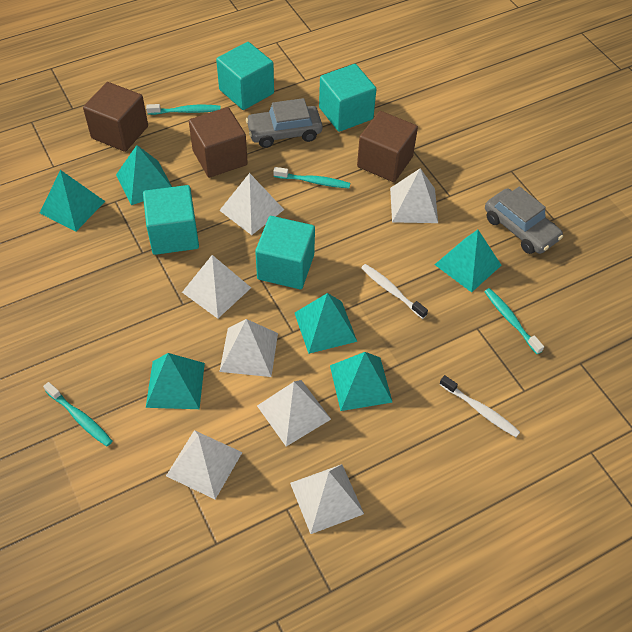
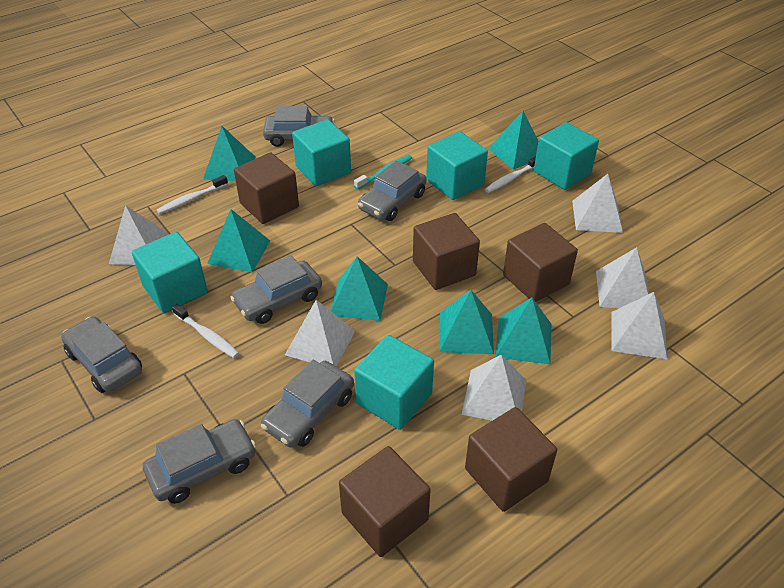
brown cube: 3 -> 5
grey car: 2 -> 6
turquoise cube: 4 -> 5
turquoise toothbrush: 4 -> 1
white pyramid: 7 -> 6
white toothbrush: 2 -> 3

